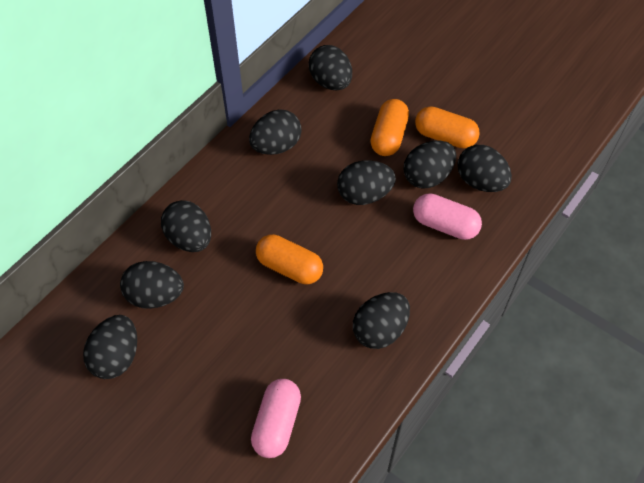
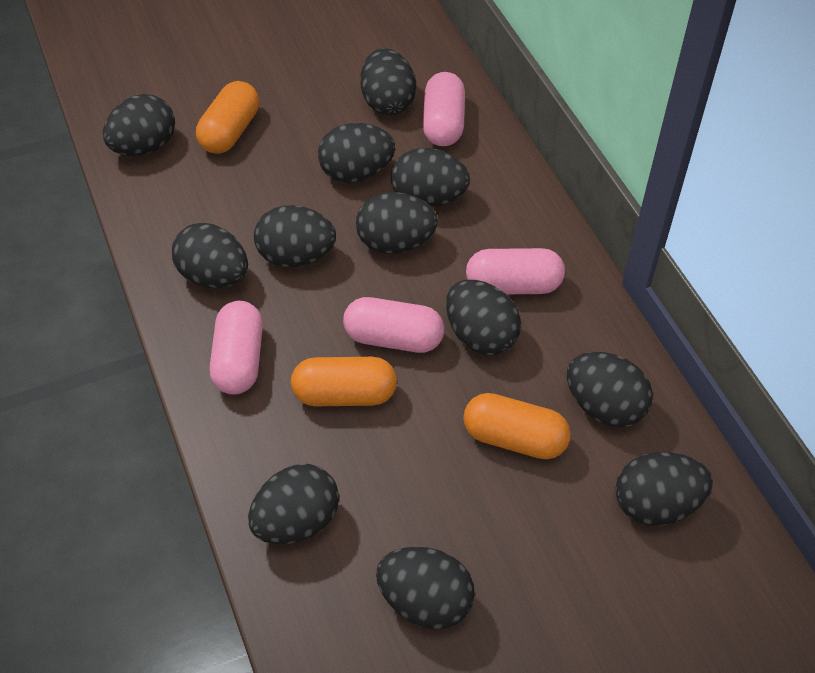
black egg: 9 -> 12
pink capsule: 2 -> 4

